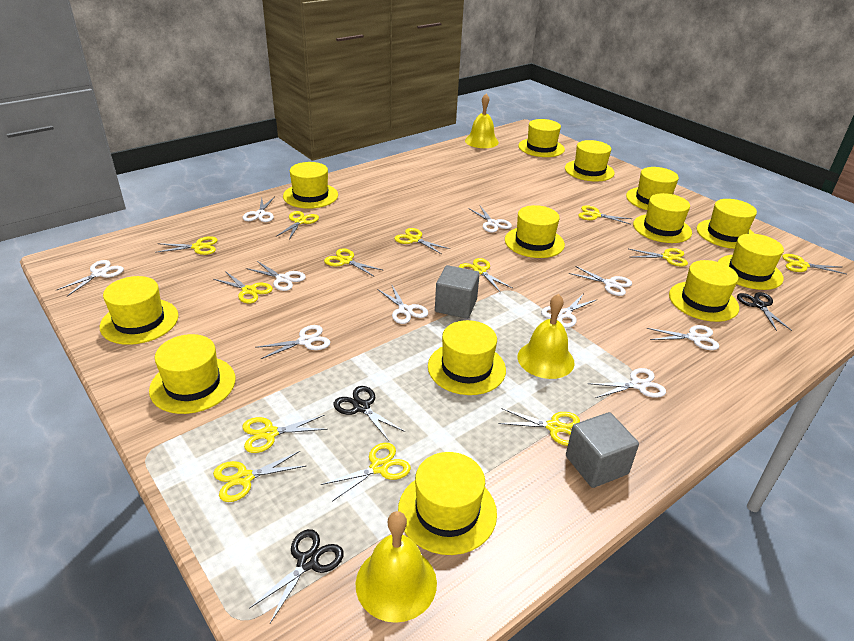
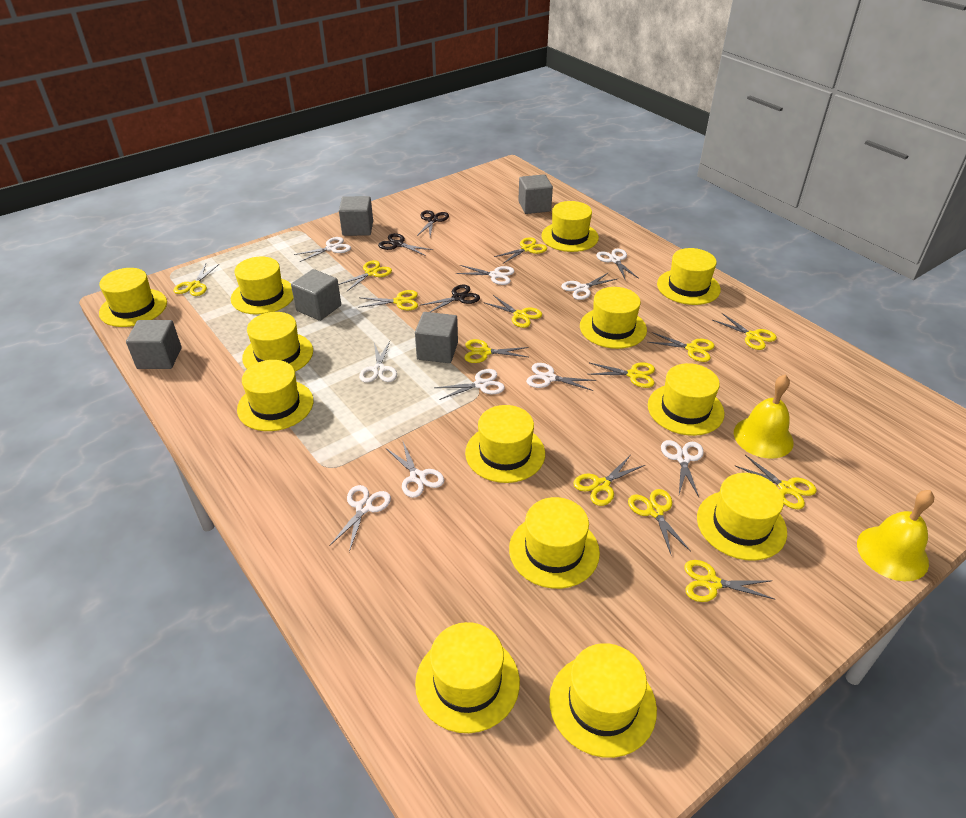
grey cube: 2 -> 5
yellow bell: 3 -> 2

